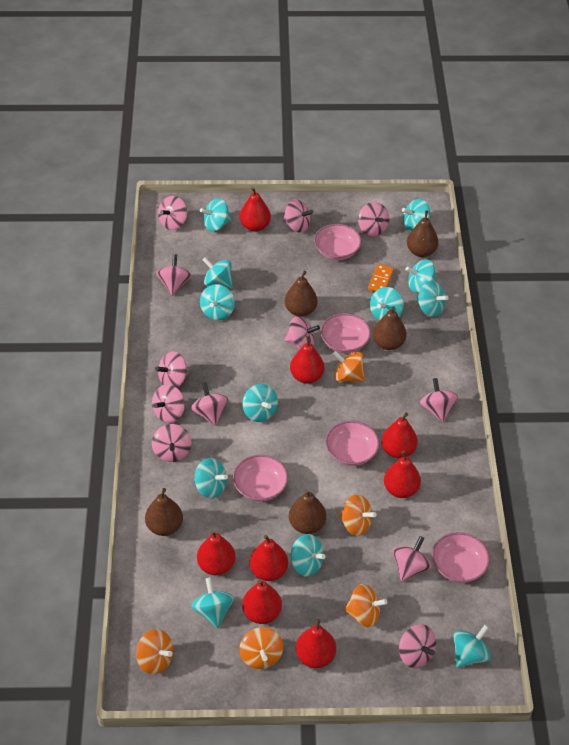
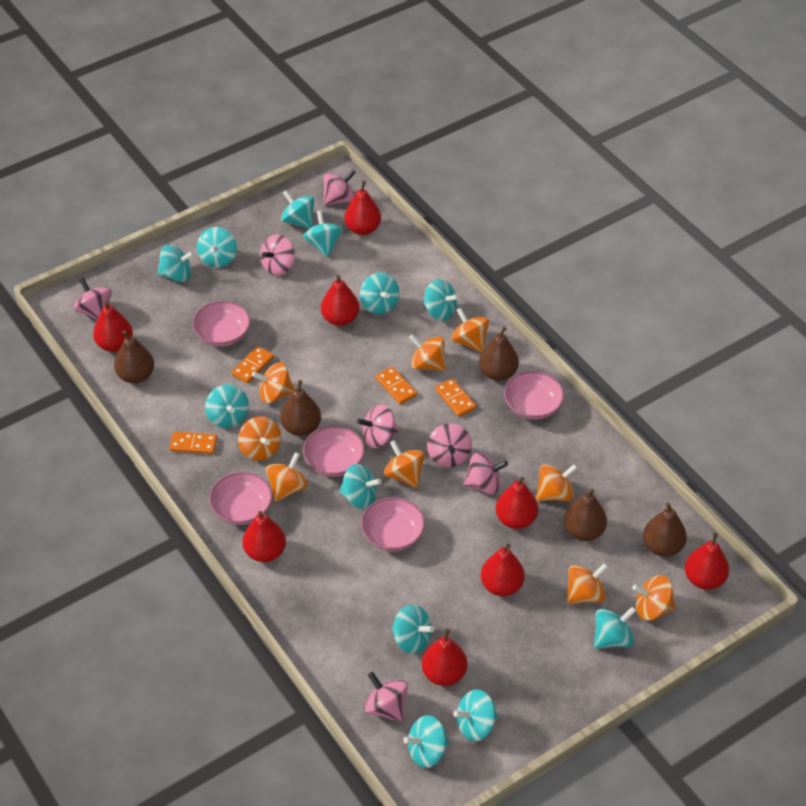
orange domino: 1 -> 4
orange spinning top: 5 -> 9
pink spinning top: 12 -> 7

